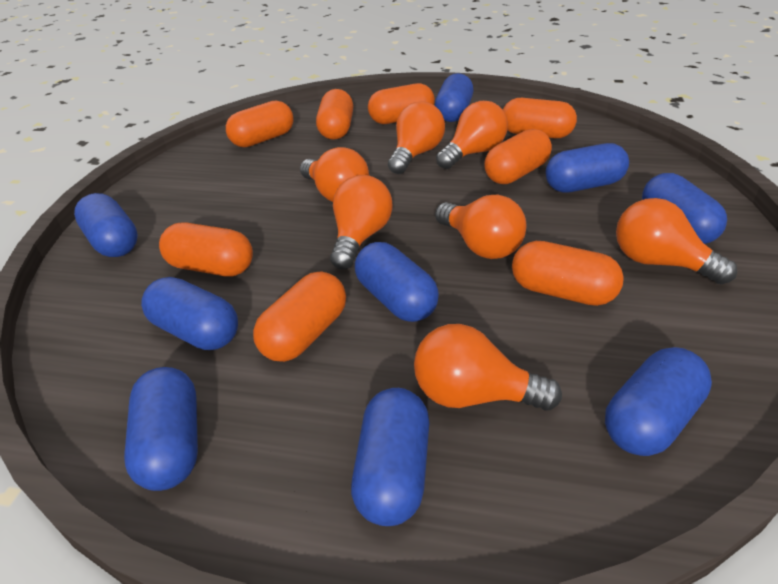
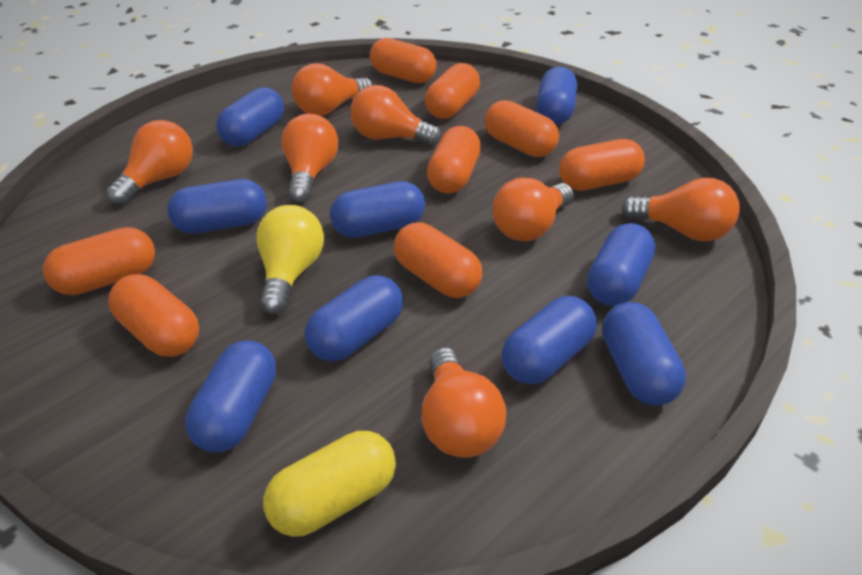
yellow capsule: 0 -> 1
yellow light bulb: 0 -> 1

